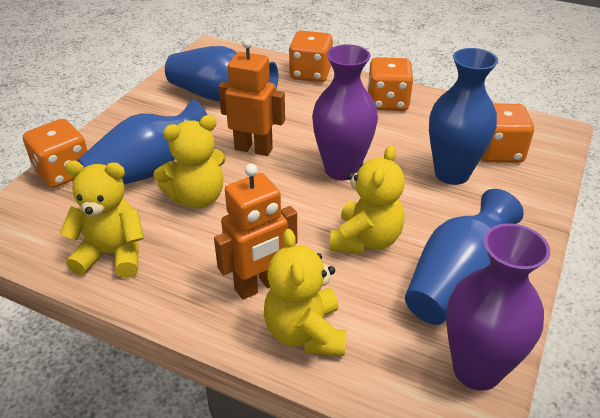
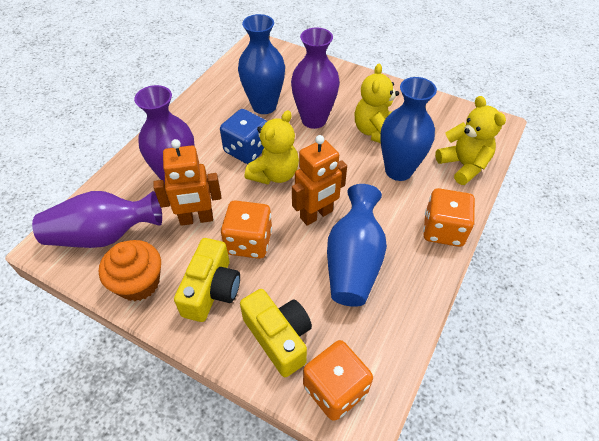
blue dice: 0 -> 1
blue vase: 4 -> 3
orange cupcake: 0 -> 1
orange dice: 4 -> 3
purple vase: 2 -> 3
yellow camera: 0 -> 2
yellow teddy bear: 4 -> 3

